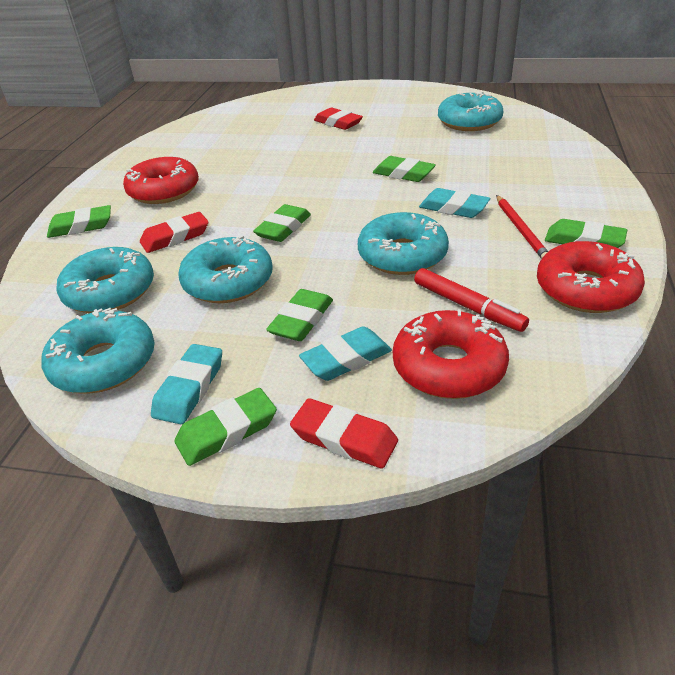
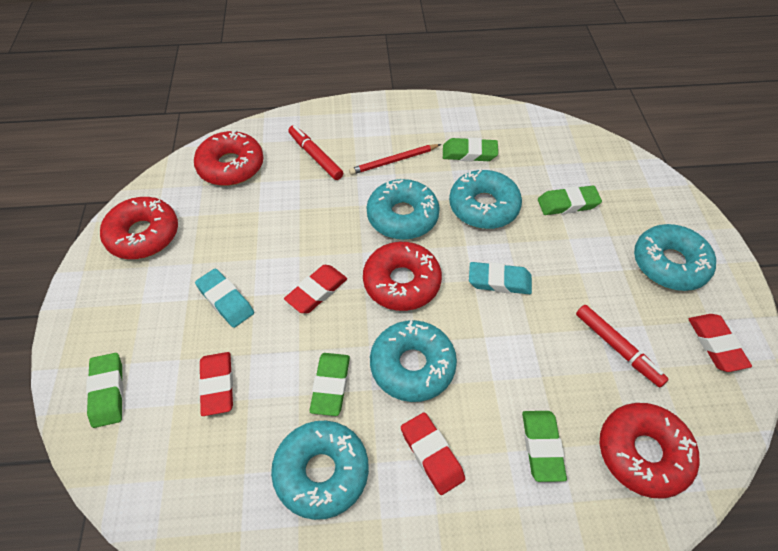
green eraser: 6 -> 5
red donut: 3 -> 4
red eraser: 3 -> 4
red marker: 1 -> 2
turquoise eraser: 3 -> 2

